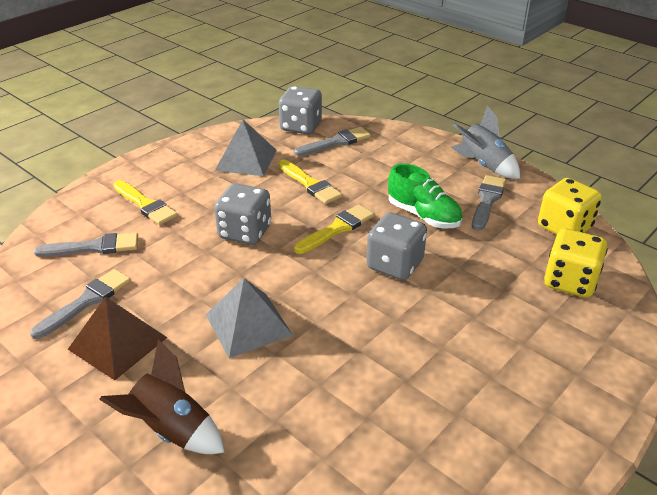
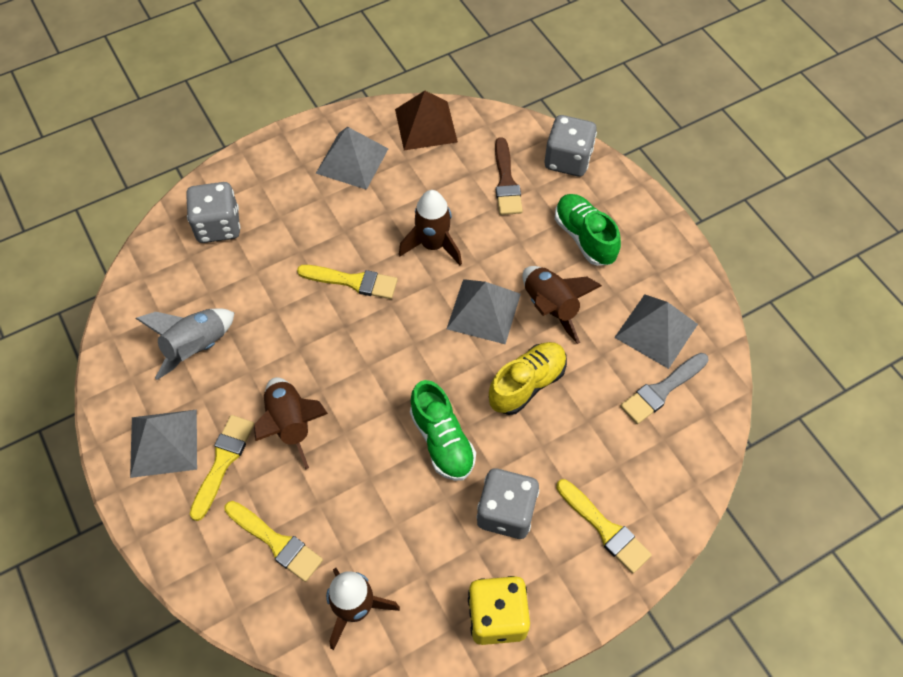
brown brush: 0 -> 1
brown rocket: 1 -> 4
green shoe: 1 -> 2
grey brush: 4 -> 1
grey pyramid: 2 -> 4
yellow brush: 3 -> 4
yellow dice: 2 -> 1
yellow shoe: 0 -> 1

